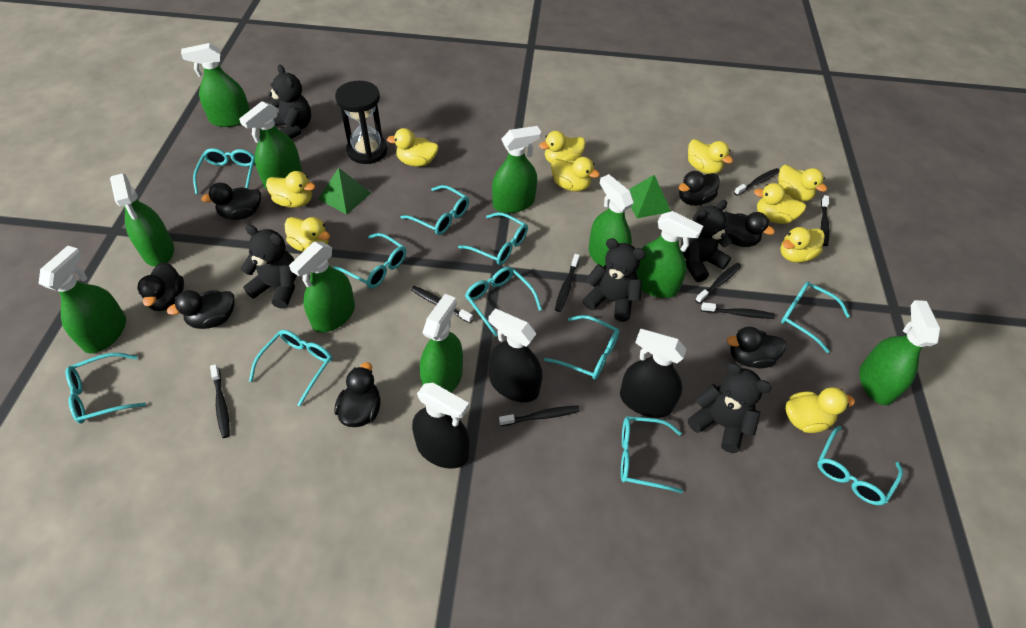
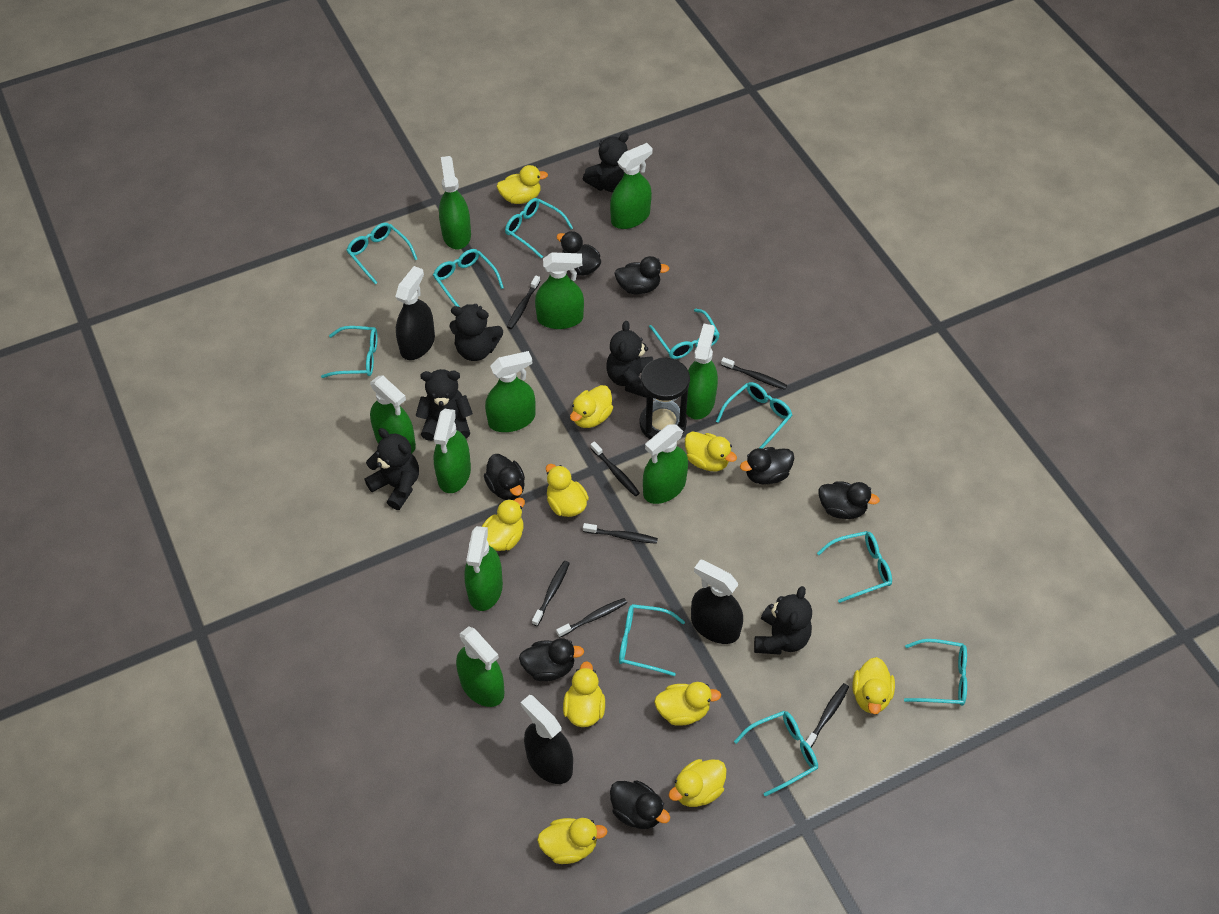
black teddy bear: 5 -> 6
black toothbrush: 8 -> 7
green pyramid: 2 -> 0
turquoise glasses: 11 -> 10

